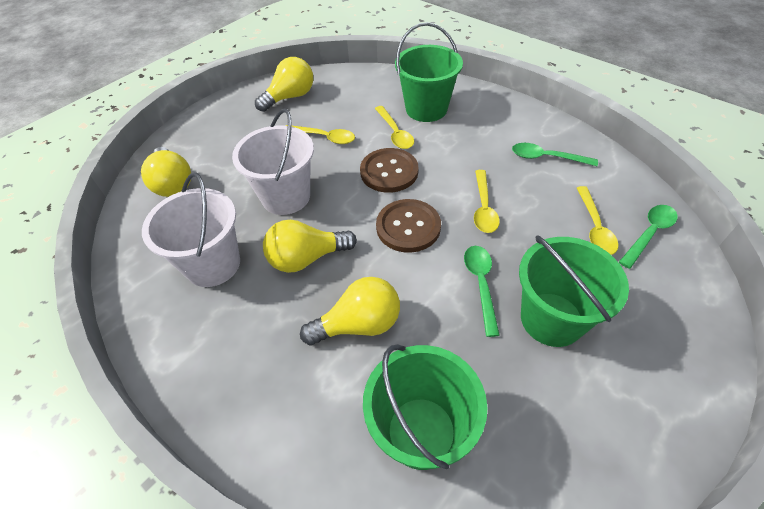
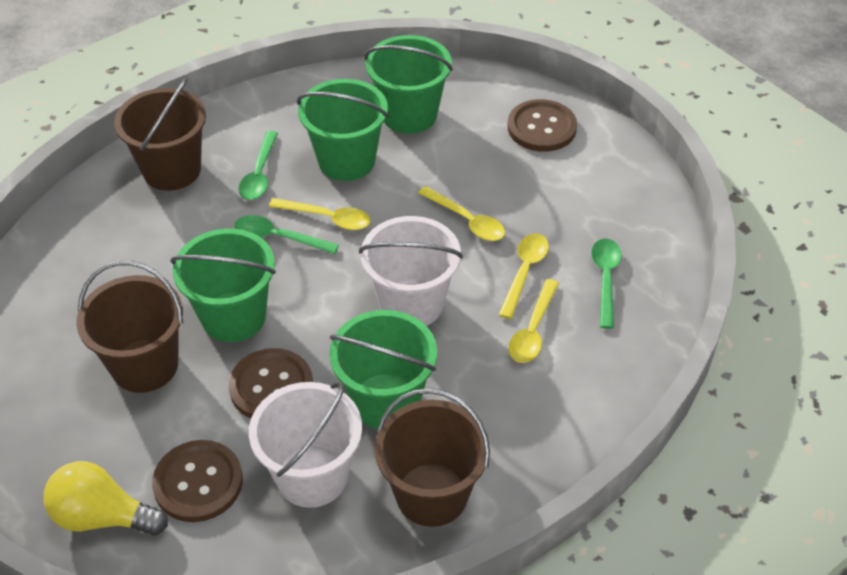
brown bucket: 0 -> 3
brown button: 2 -> 3
green bucket: 3 -> 4
yellow light bulb: 4 -> 1

